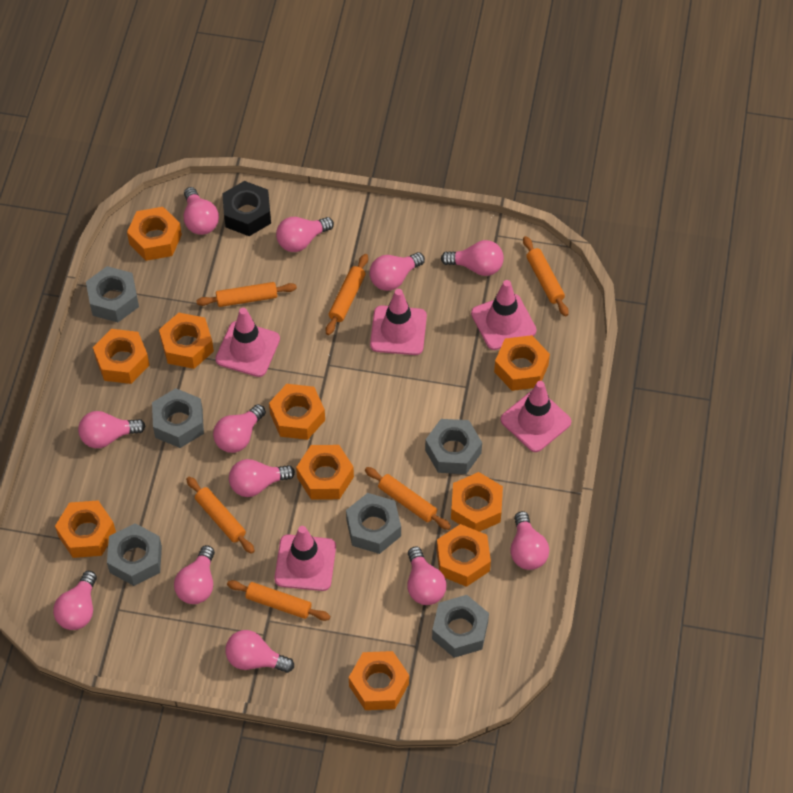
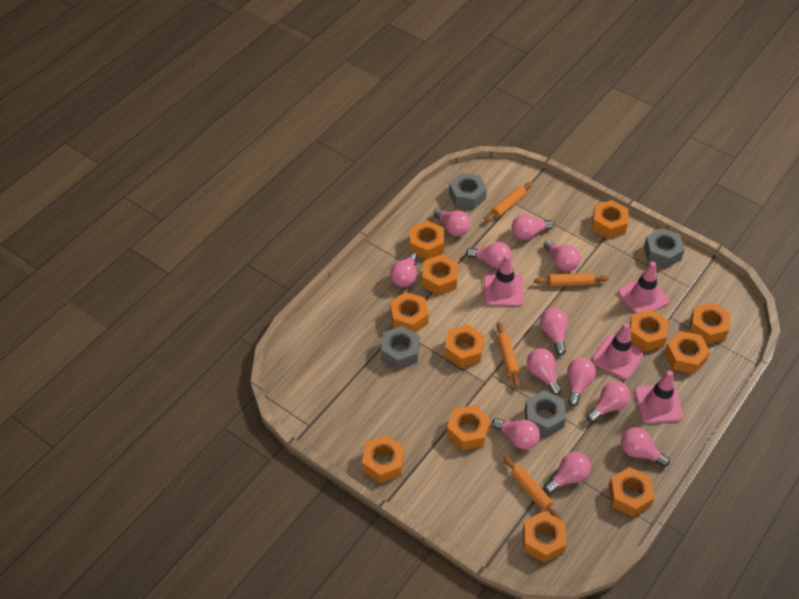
black nut: 1 -> 0
grey nut: 6 -> 4
orange nut: 10 -> 12
orange rolling pin: 6 -> 4
pink traffic cone: 5 -> 4

